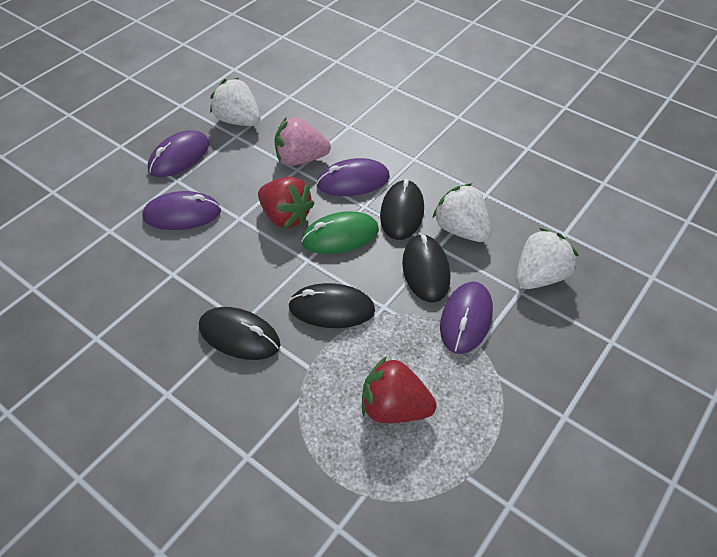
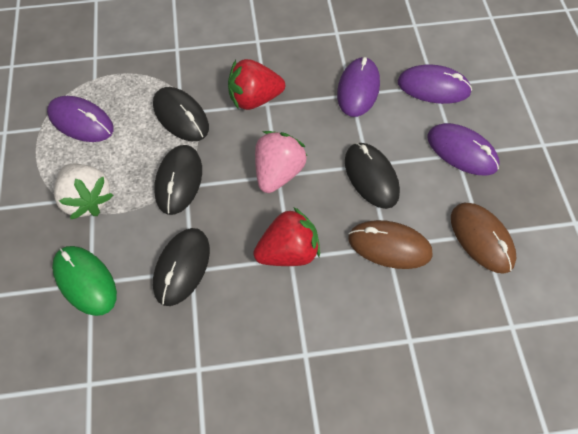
brown mouse: 0 -> 2
white strawberry: 3 -> 1

